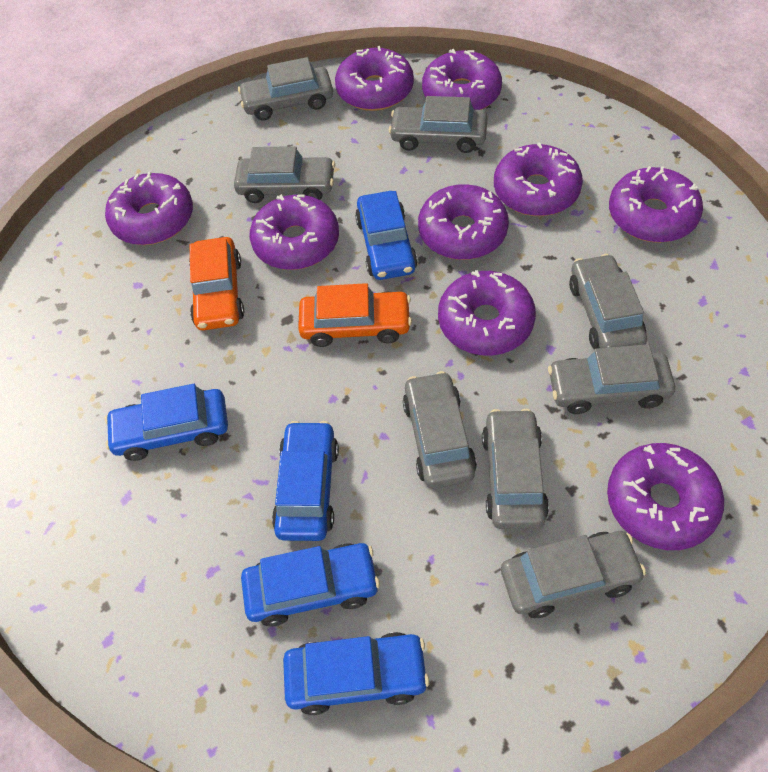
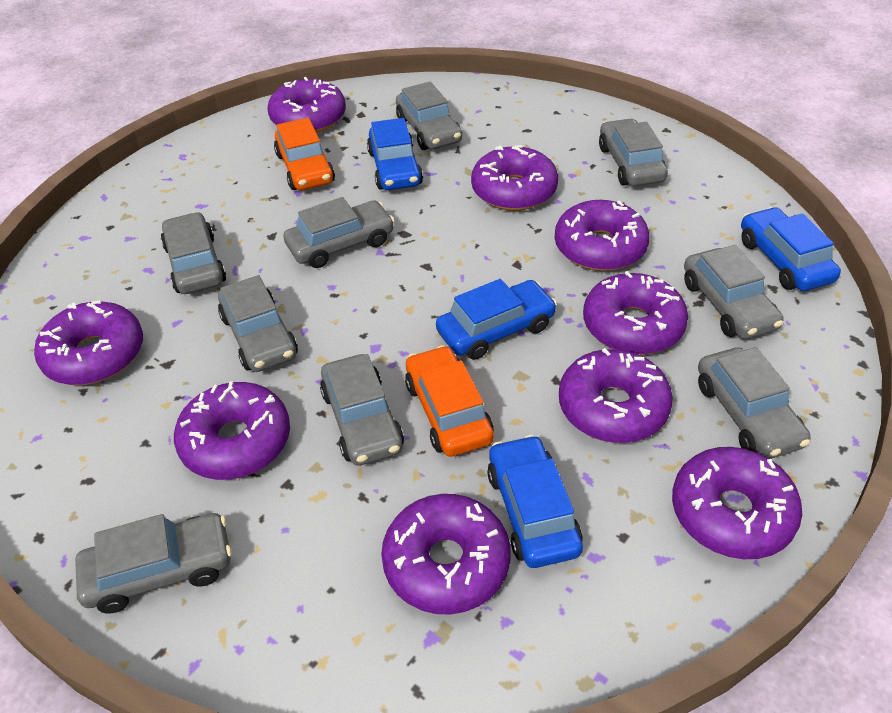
blue car: 5 -> 4
grey car: 8 -> 9

